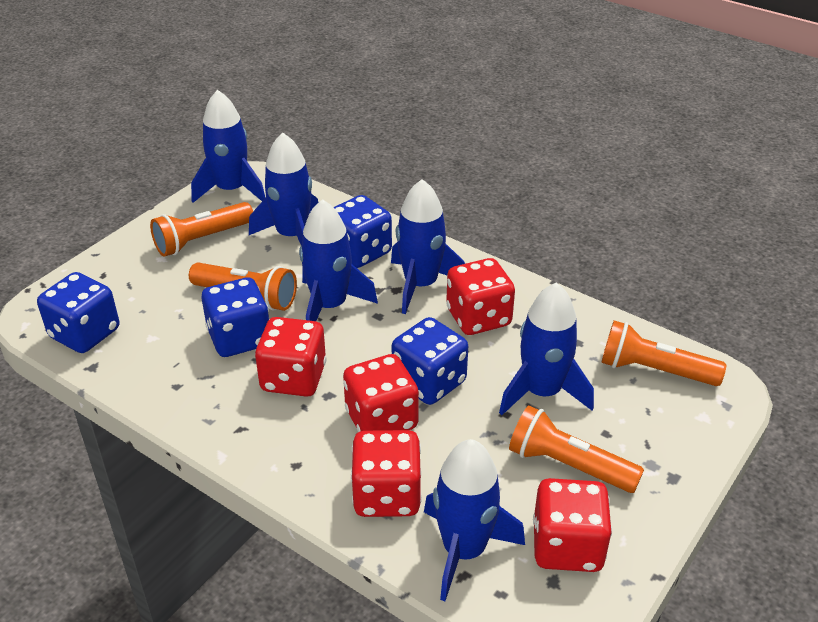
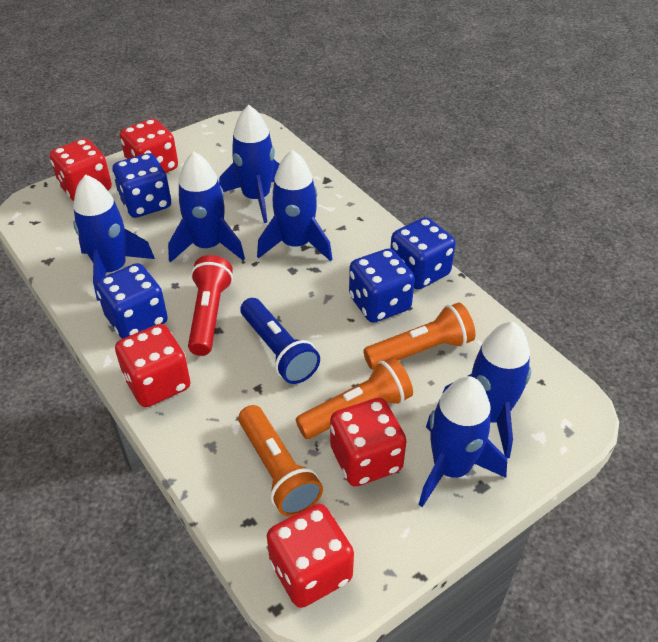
blue flashlight: 0 -> 1
orange flashlight: 4 -> 3
red flashlight: 0 -> 1

